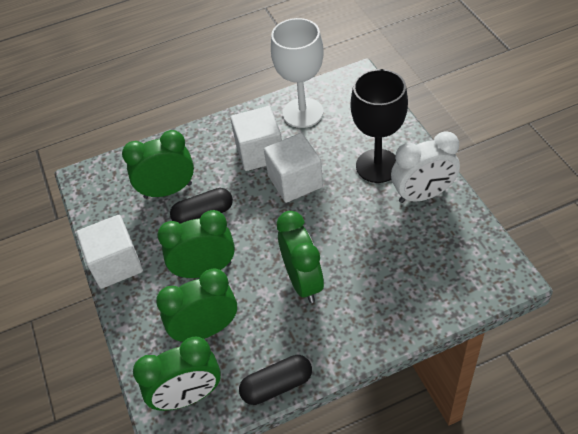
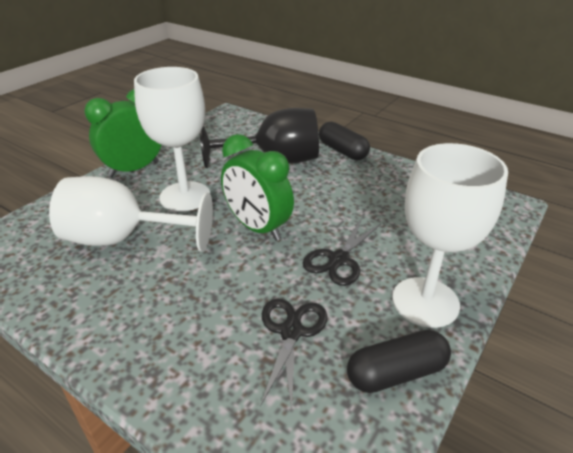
black scissors: 0 -> 2
green clock: 5 -> 2
white clock: 1 -> 0
white cube: 3 -> 0
white goblet: 1 -> 3

